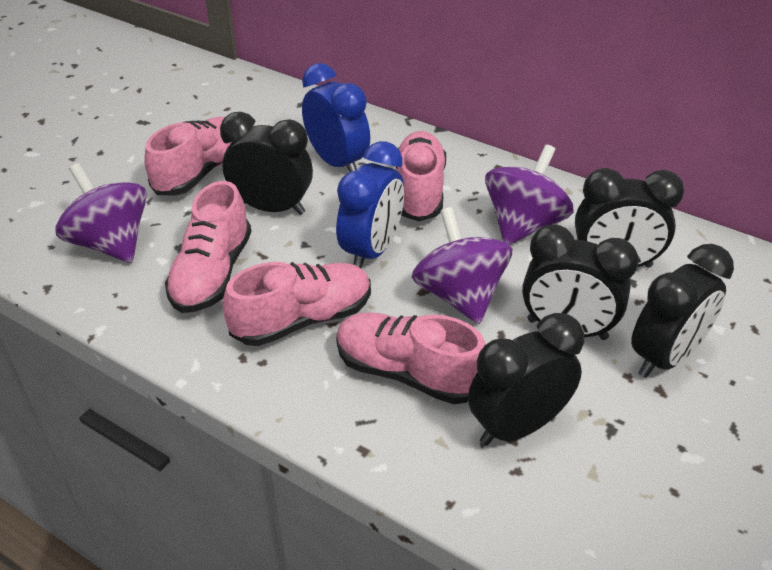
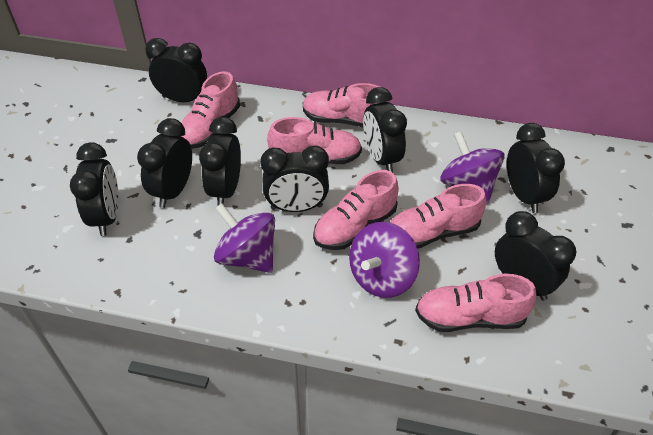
black clock: 5 -> 8
blue clock: 2 -> 0
pink shoe: 5 -> 6

